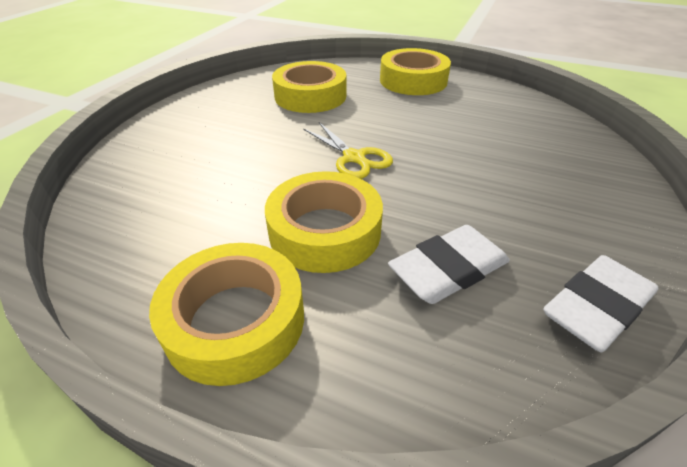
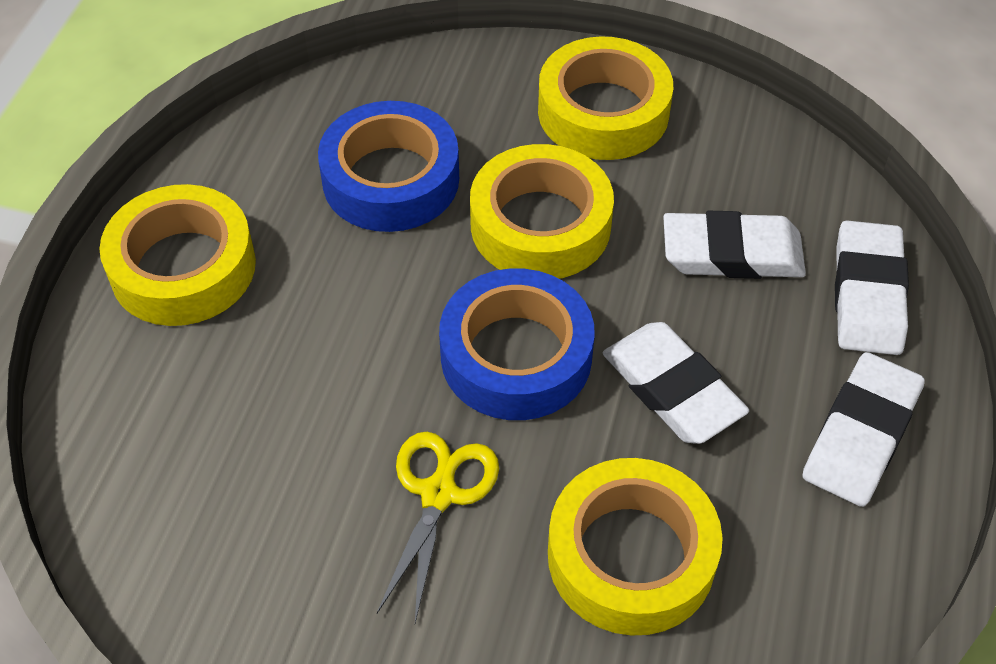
blue tape: 0 -> 2
white eraser: 2 -> 4

